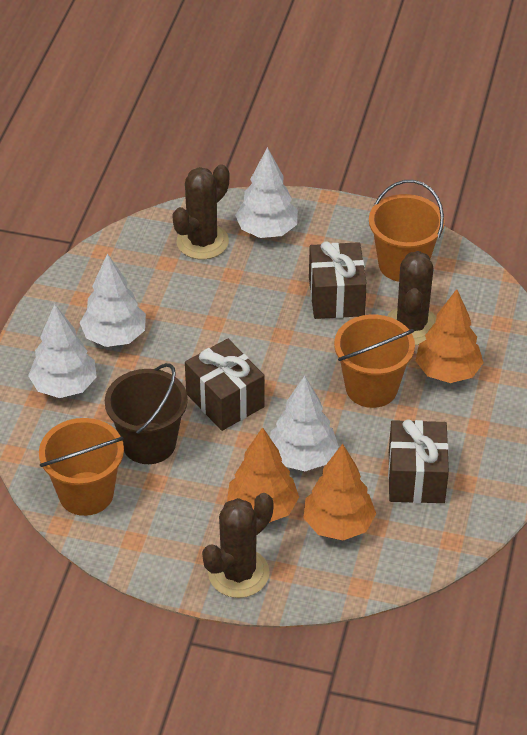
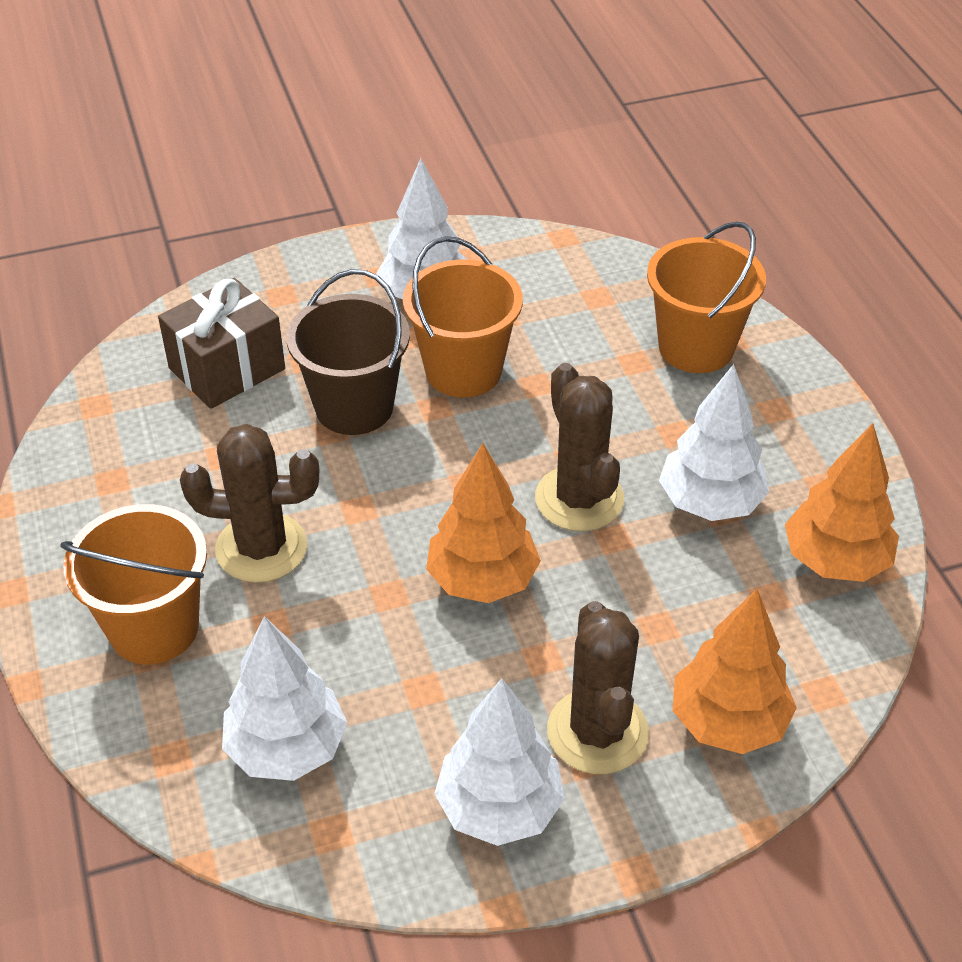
brown gift: 3 -> 1

